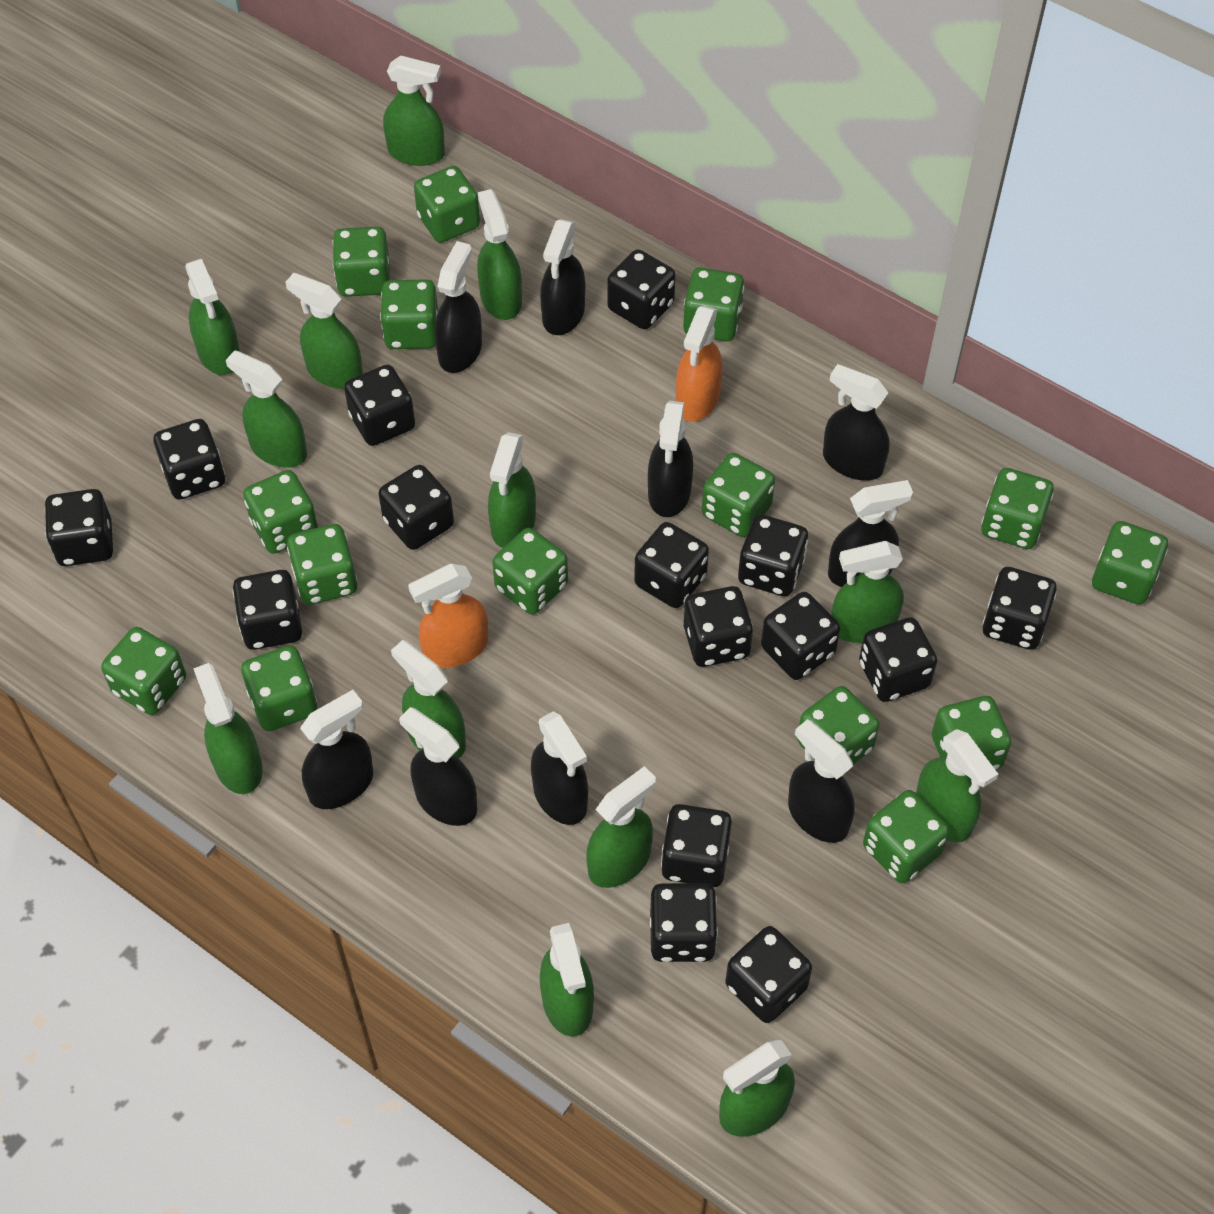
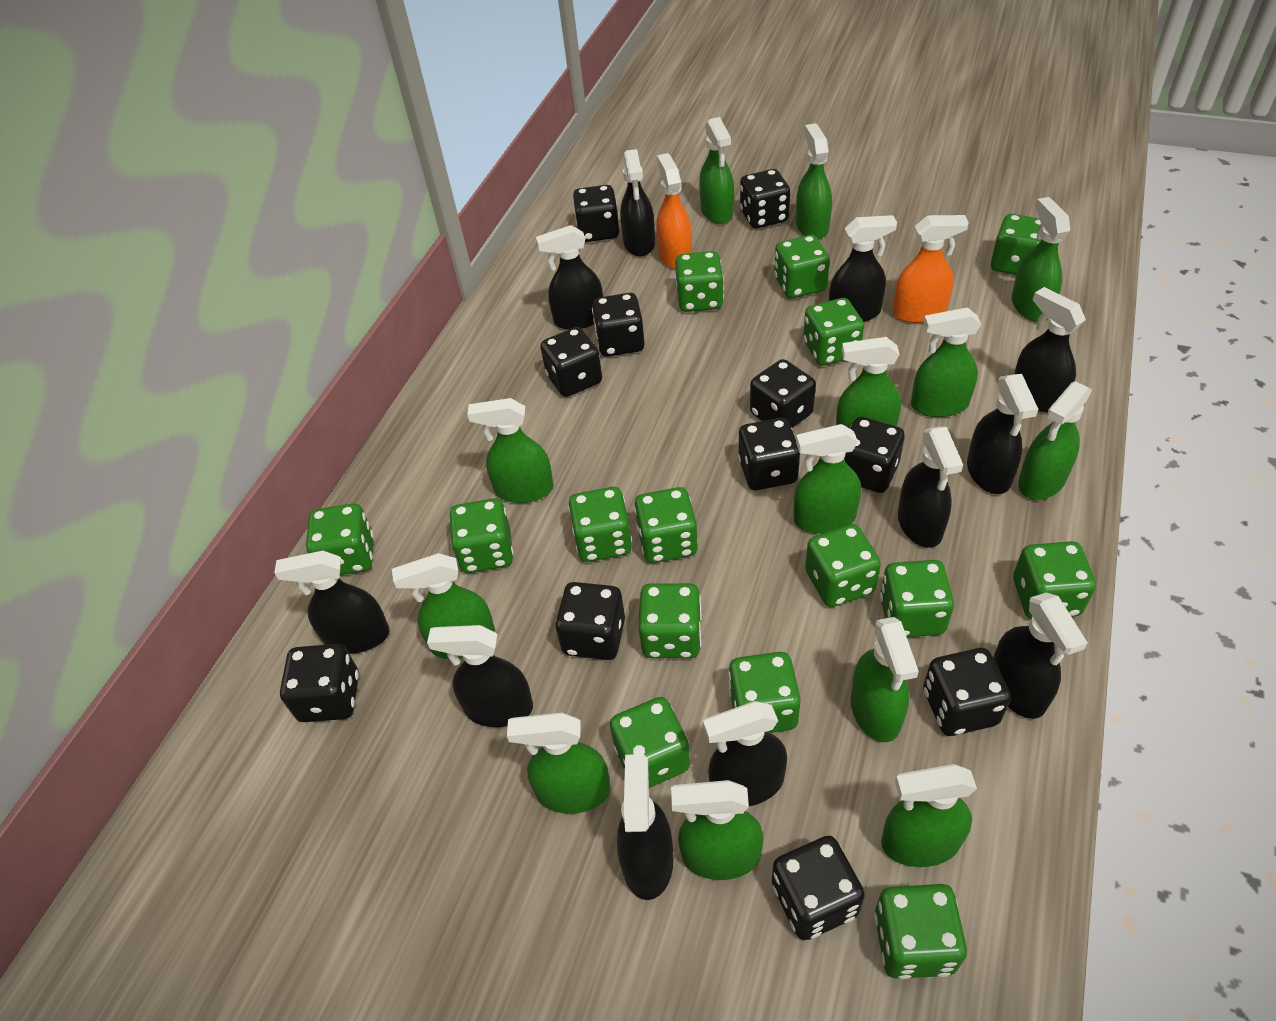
black dice: 15 -> 11
black spray bottle: 9 -> 11

